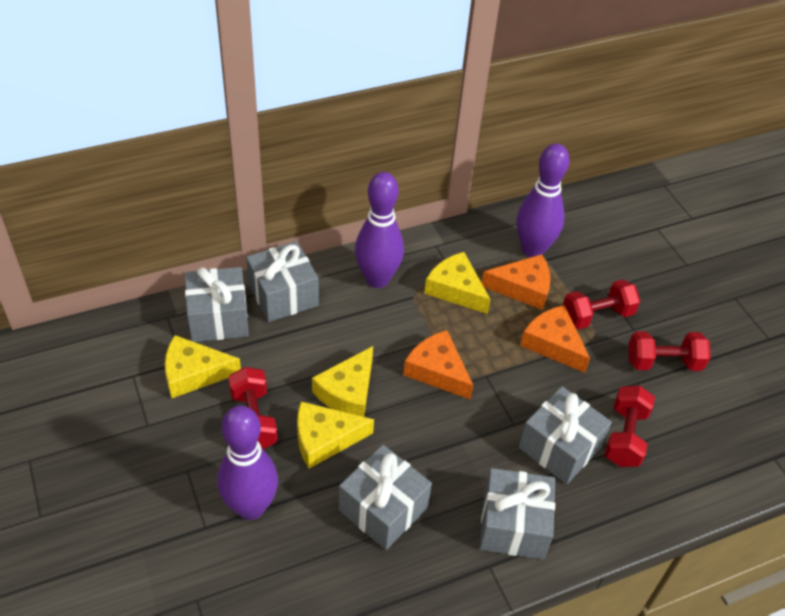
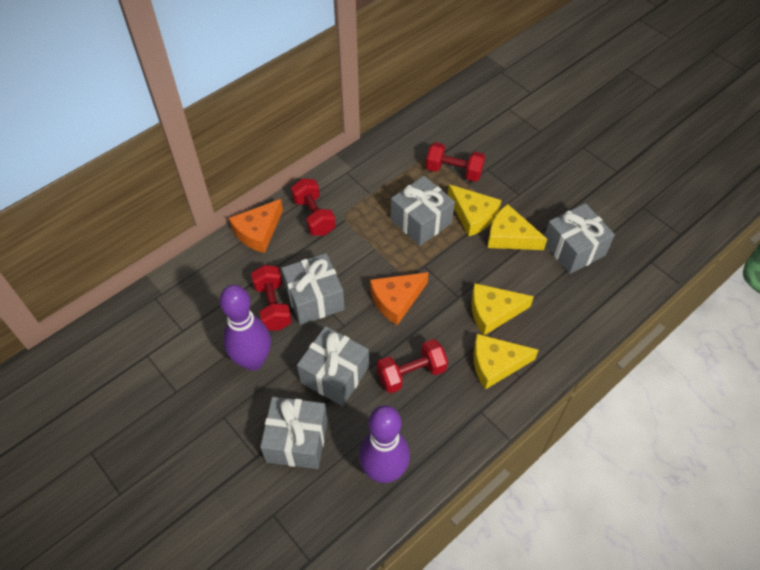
orange cheese: 3 -> 2
purple bowling pin: 3 -> 2

